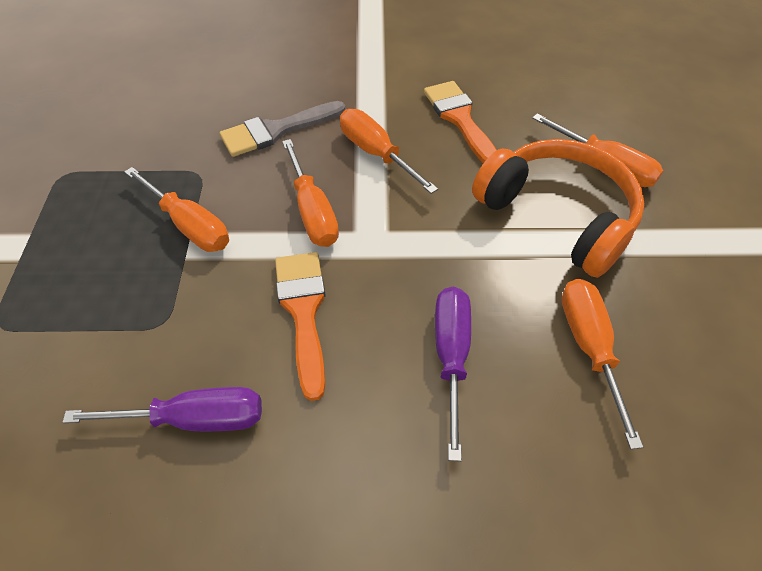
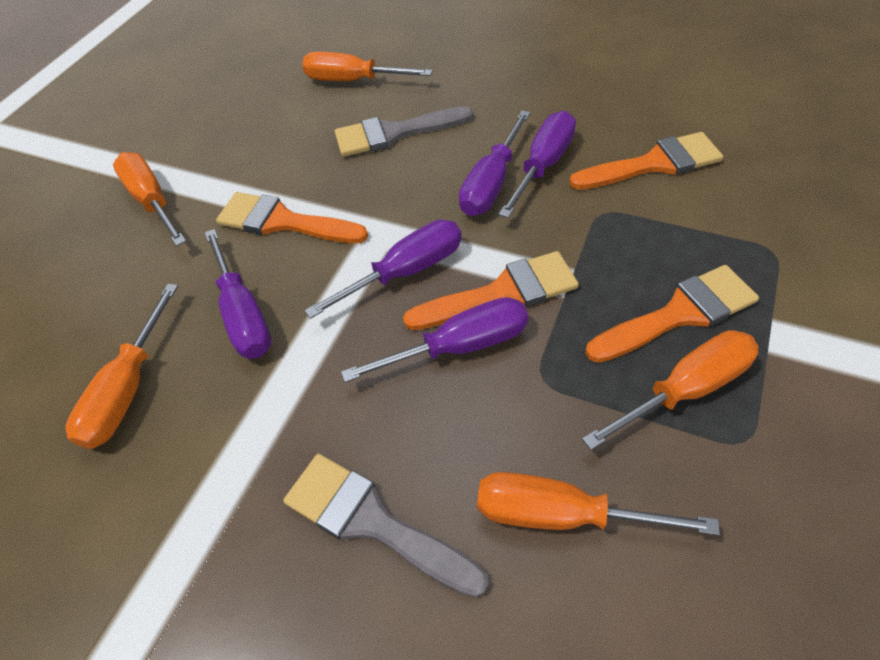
grey brush: 1 -> 2
orange brush: 2 -> 4
orange headphones: 1 -> 0
purple screwdriver: 2 -> 5

